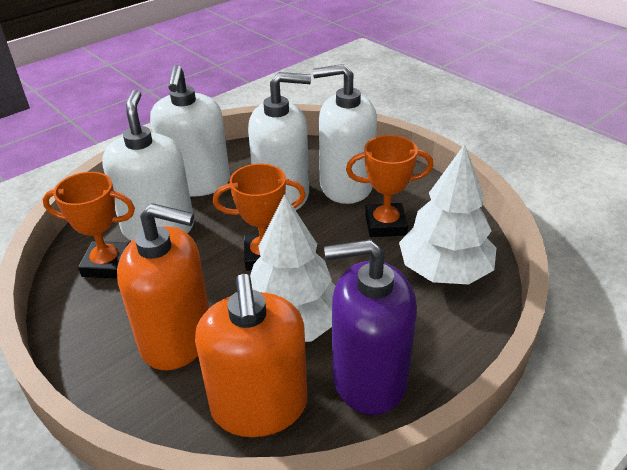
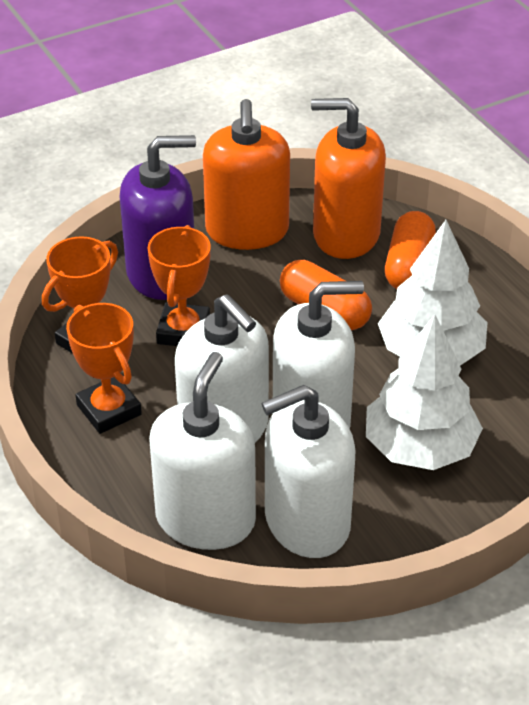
orange capsule: 0 -> 2

